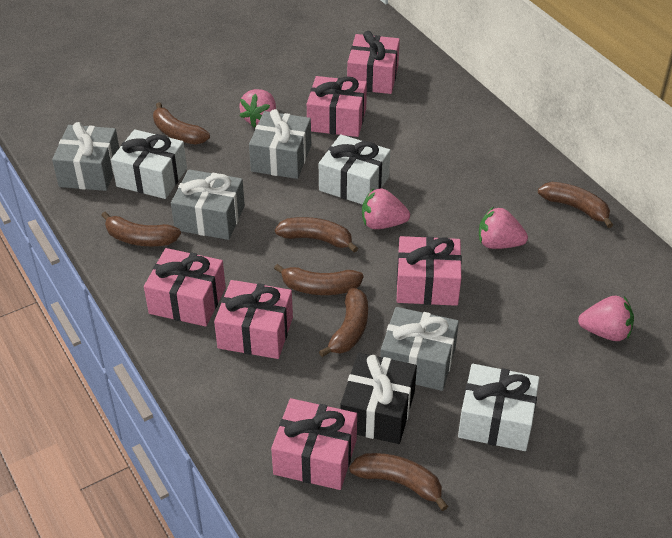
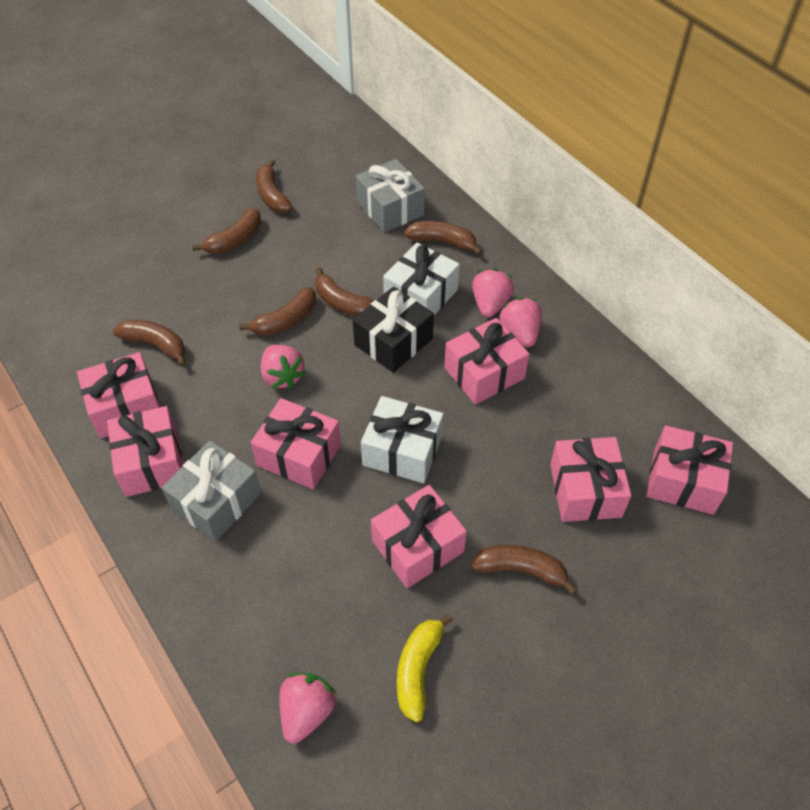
grey gift: 4 -> 2
pink gift: 6 -> 7
white gift: 3 -> 2
yellow banana: 0 -> 1

